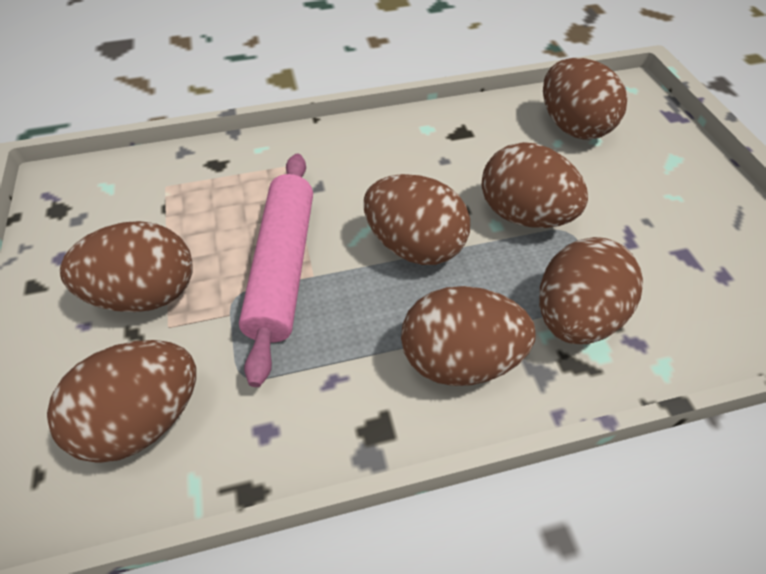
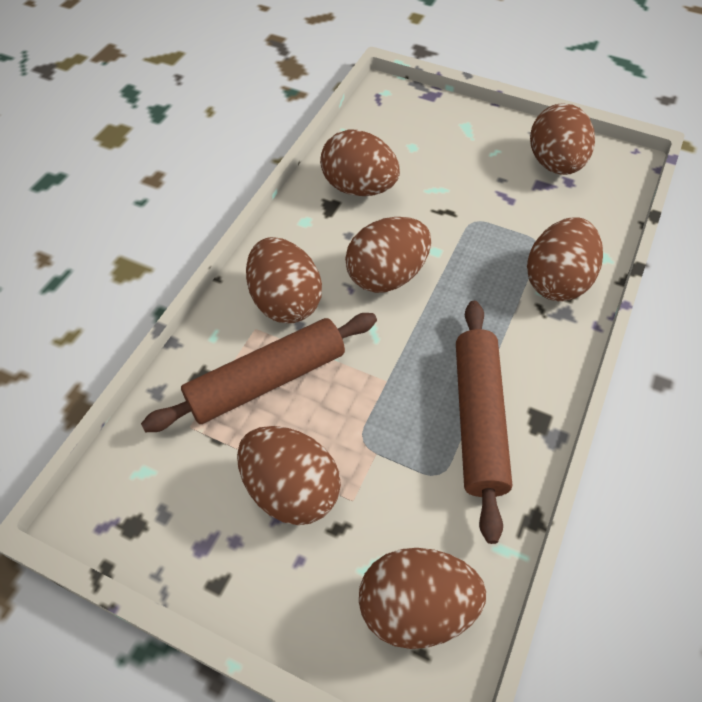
brown rolling pin: 0 -> 2
pink rolling pin: 1 -> 0

